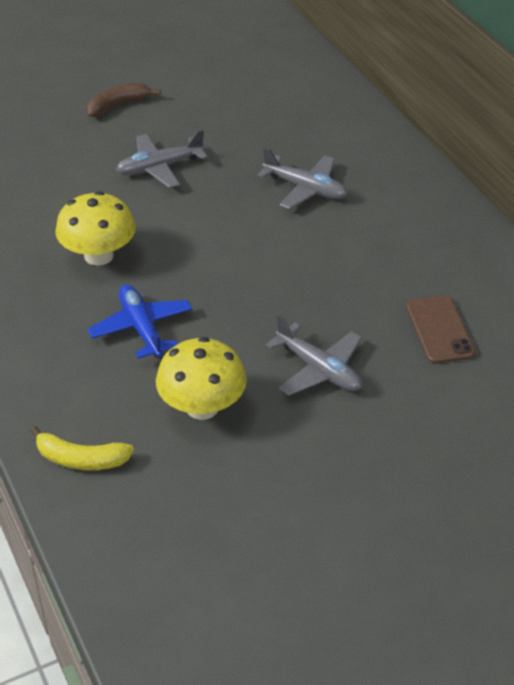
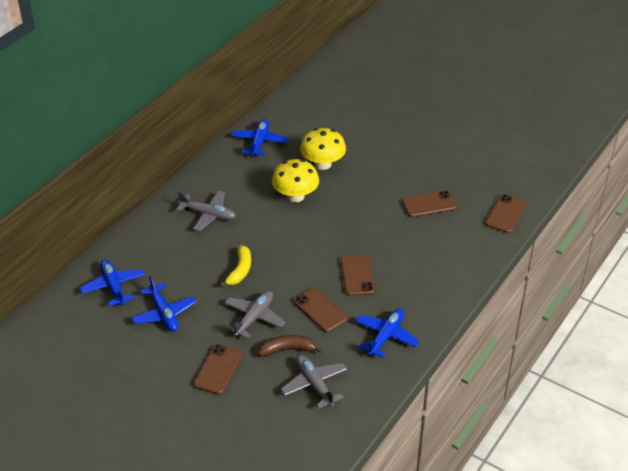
blue plane: 1 -> 4
brown phone: 1 -> 5

